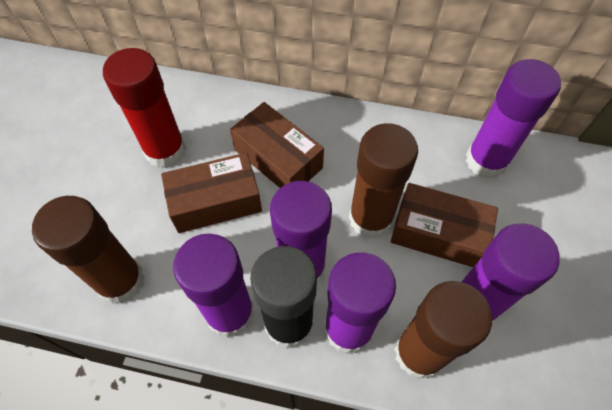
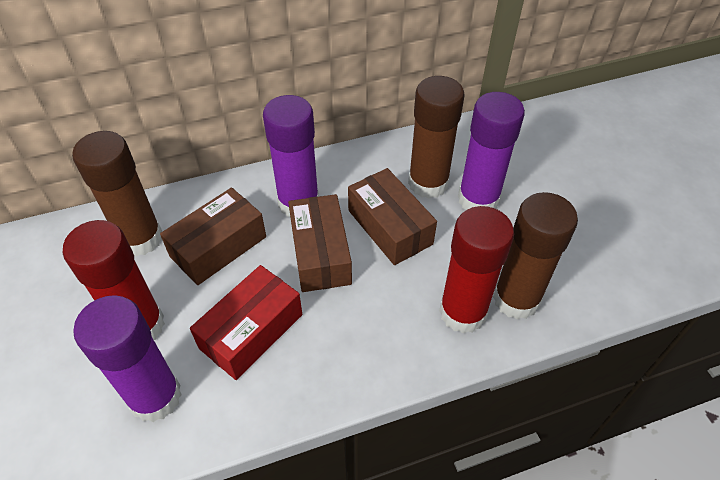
black glue stick: 1 -> 0
purple glue stick: 5 -> 3
red box: 0 -> 1
red glue stick: 1 -> 2

